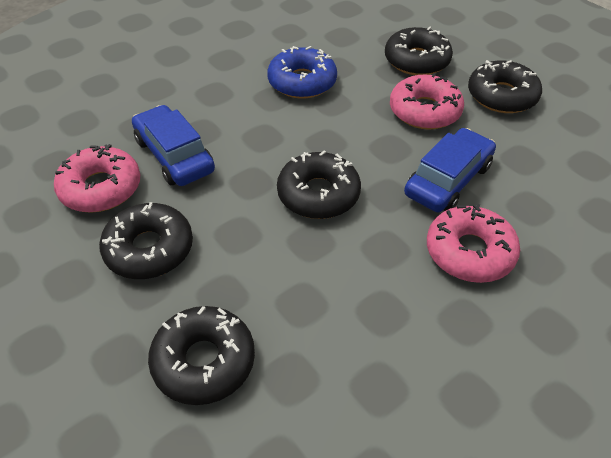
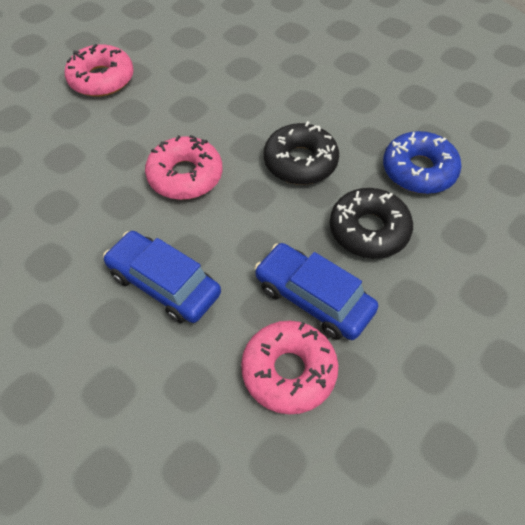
black donut: 5 -> 2

